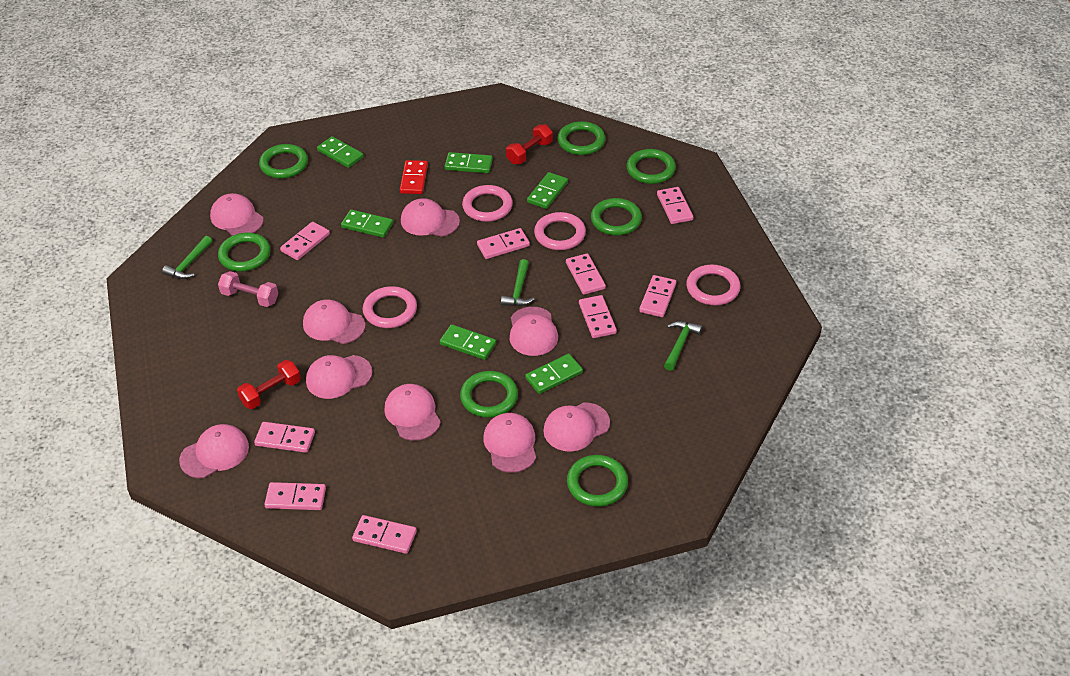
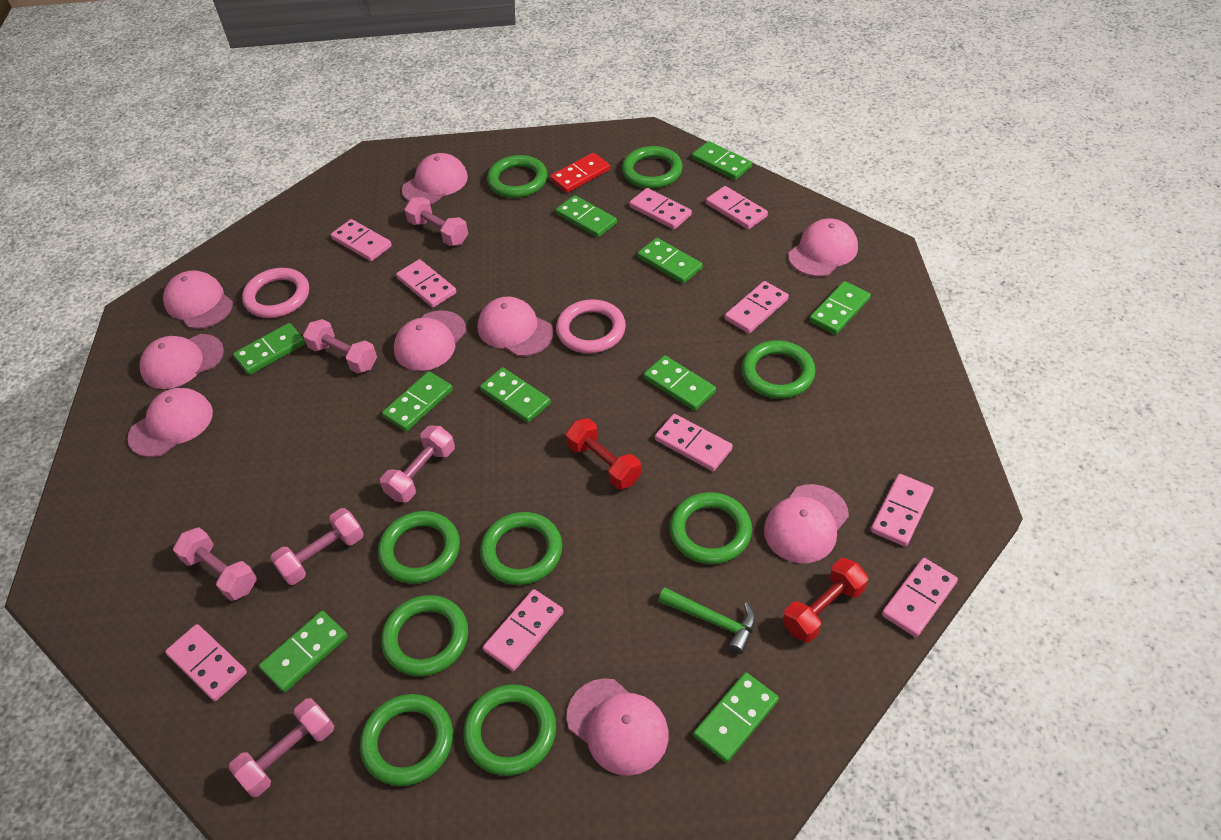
green domino: 6 -> 10
green hammer: 3 -> 1
green ring: 7 -> 9
pink domino: 9 -> 10
pink dumbbell: 1 -> 6
pink ring: 4 -> 2

